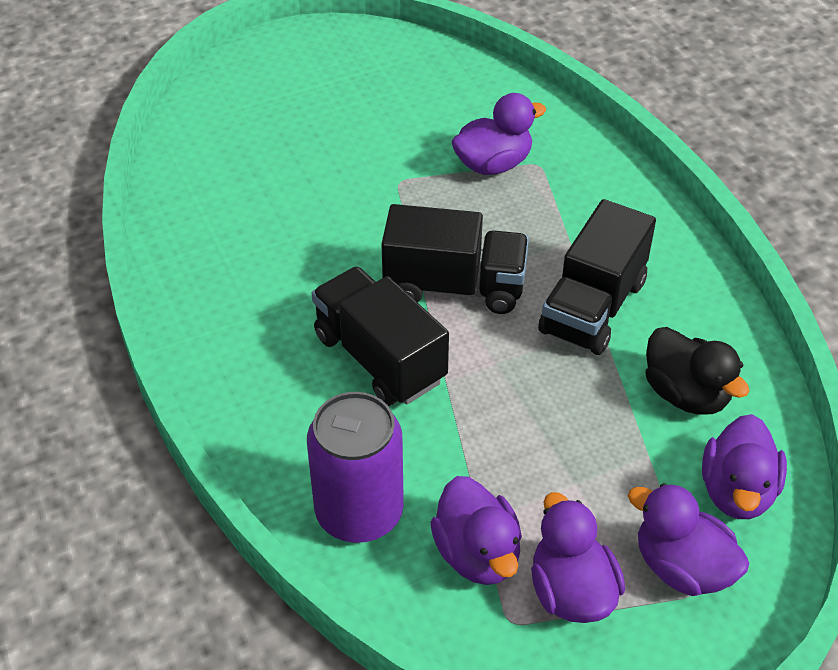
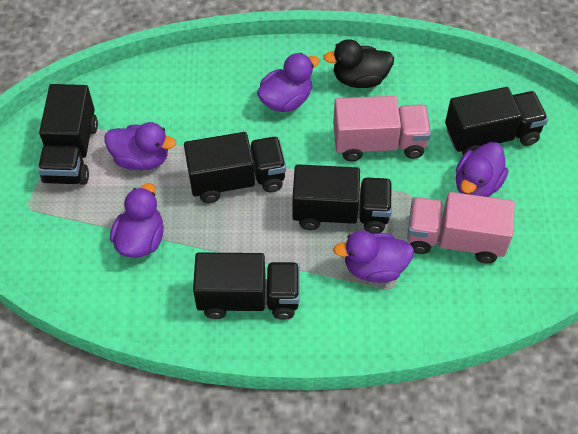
black truck: 3 -> 5
pink truck: 0 -> 2
purple can: 1 -> 0

